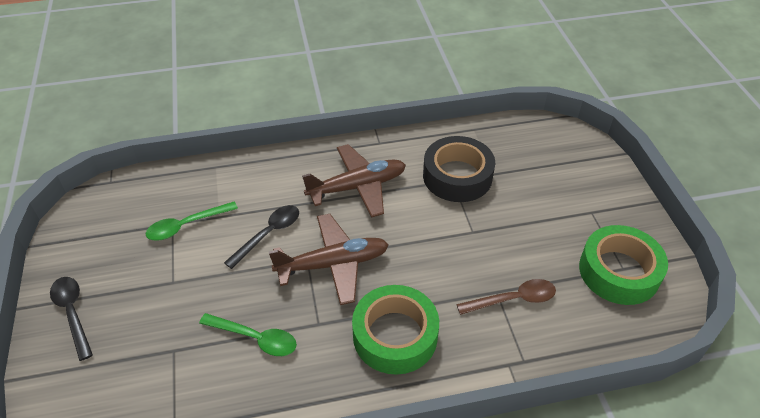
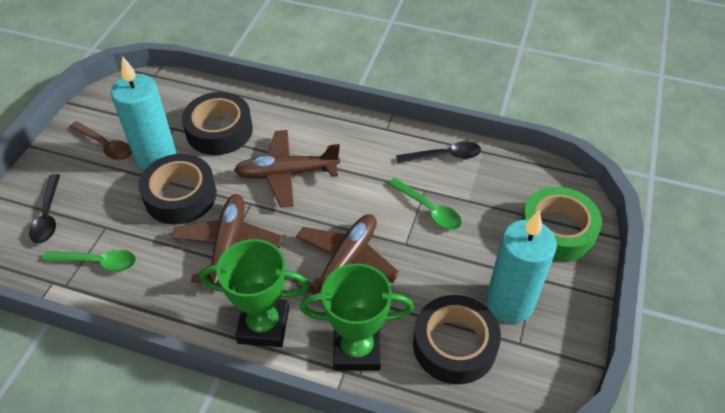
black tape: 1 -> 3
brown plane: 2 -> 3
green tape: 2 -> 1
green trophy: 0 -> 2
turquoise candle: 0 -> 2

